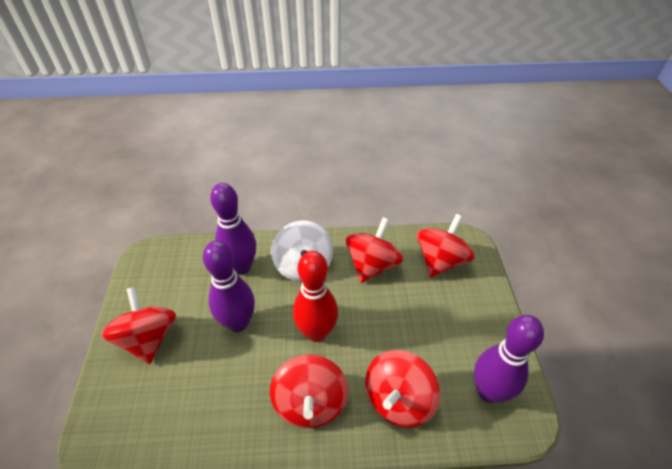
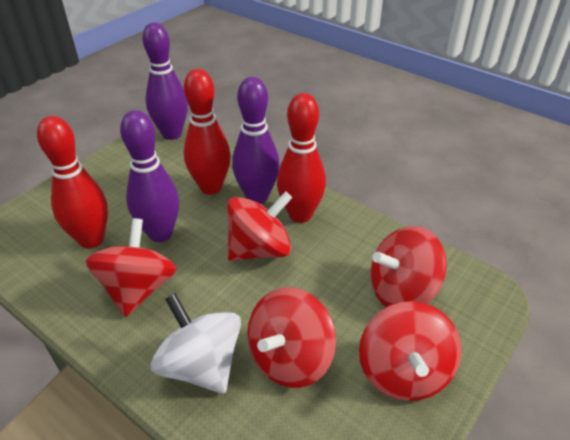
red bowling pin: 1 -> 3

